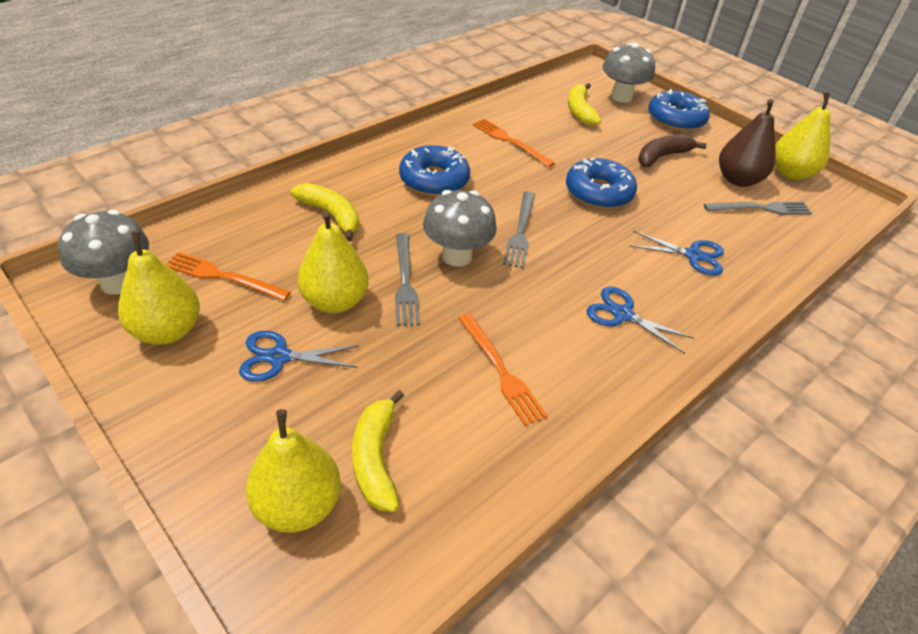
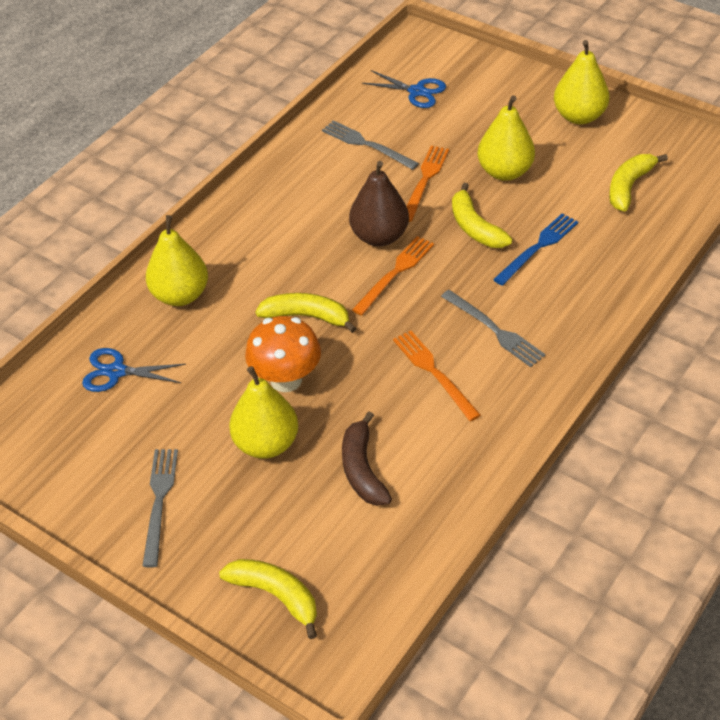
blue donut: 3 -> 0
blue fork: 0 -> 1
blue scissors: 3 -> 2
grey mushroom: 3 -> 0
orange mushroom: 0 -> 1
yellow banana: 3 -> 4

